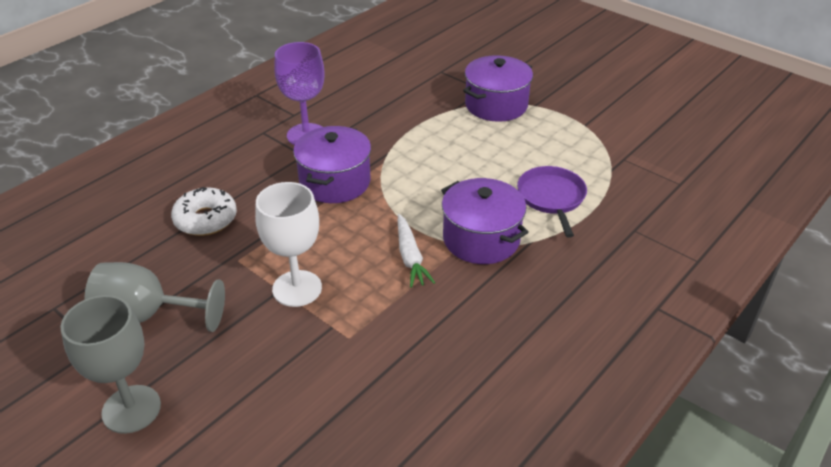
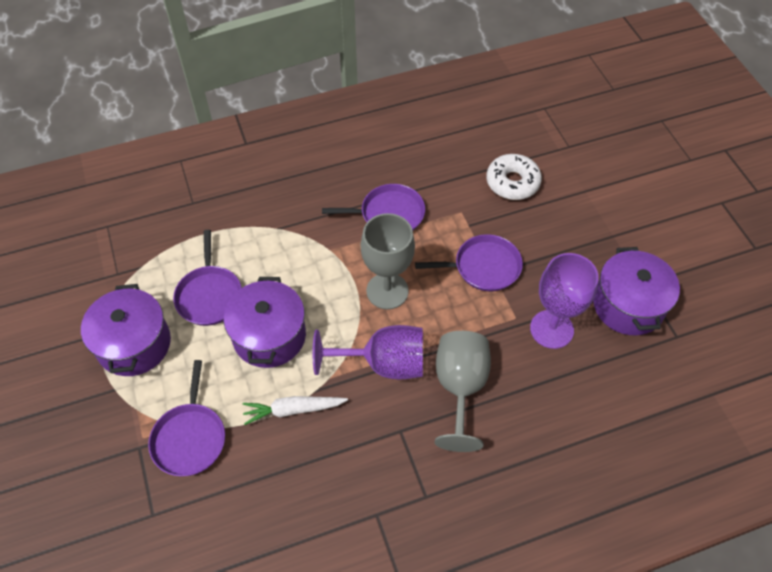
purple goblet: 1 -> 2
purple pan: 1 -> 4
white goblet: 1 -> 0

